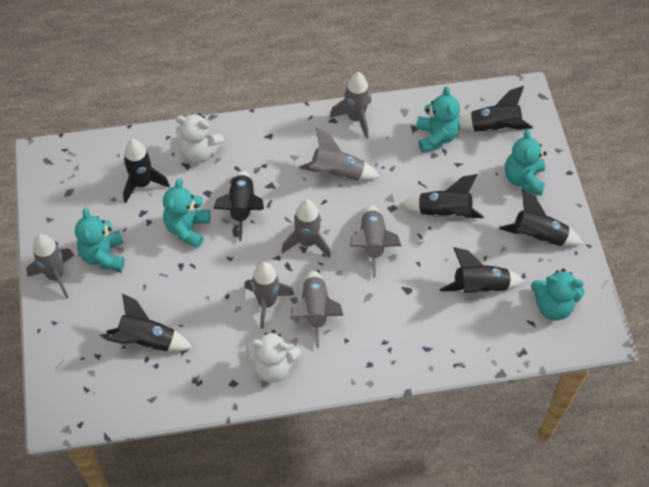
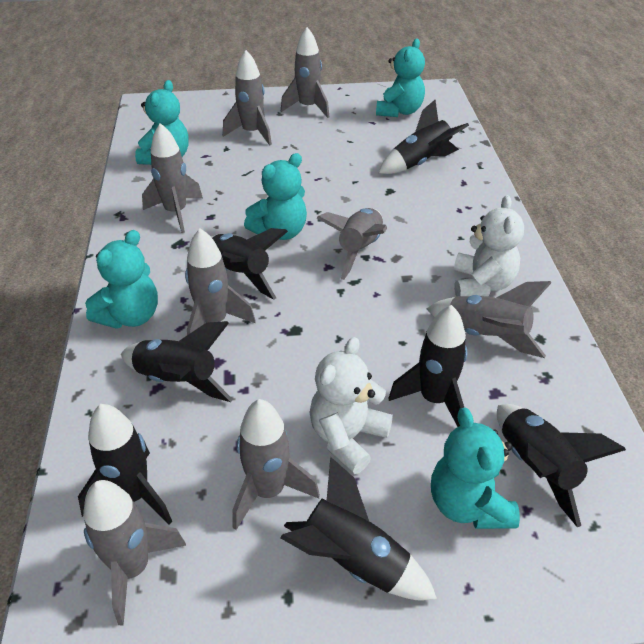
grey rocket: 7 -> 8

